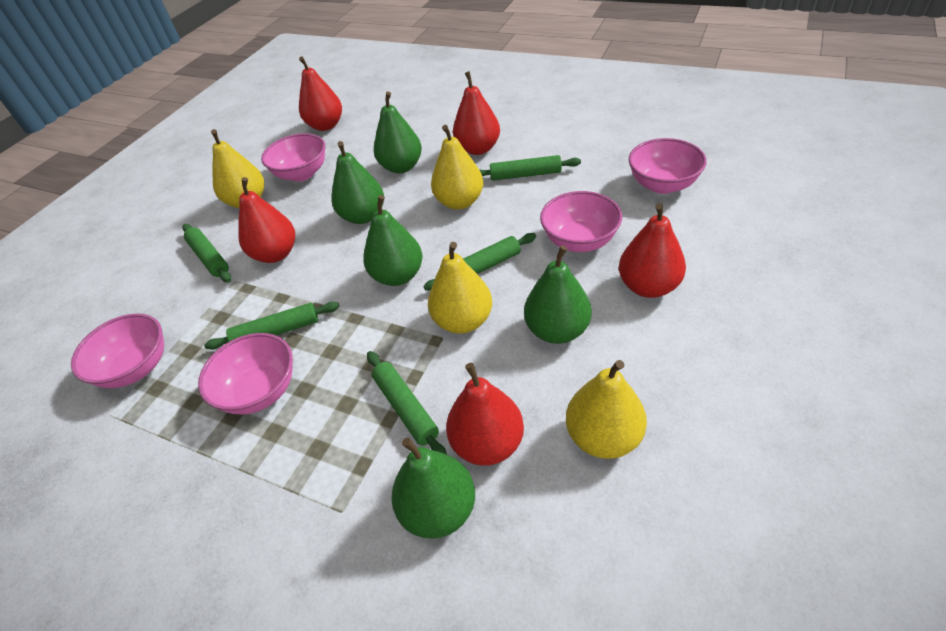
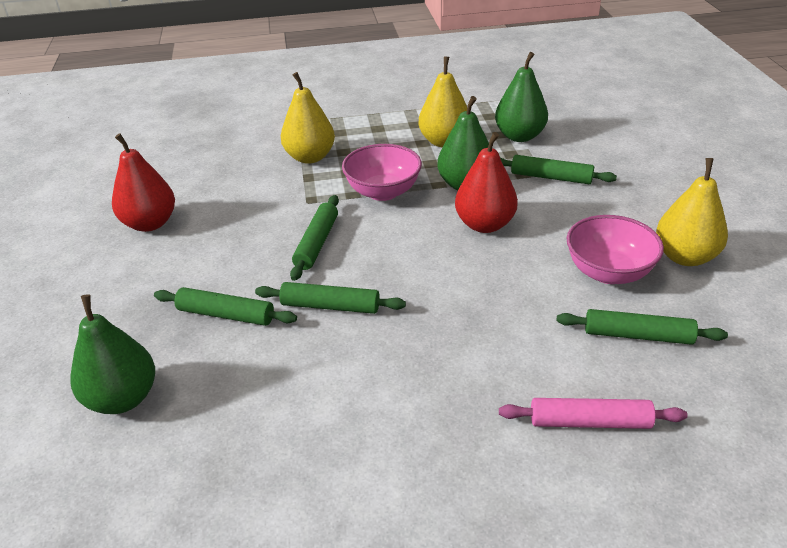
green pear: 5 -> 3
pink bowl: 5 -> 2
pink rolling pin: 0 -> 1
red pear: 5 -> 2
yellow pear: 4 -> 3

